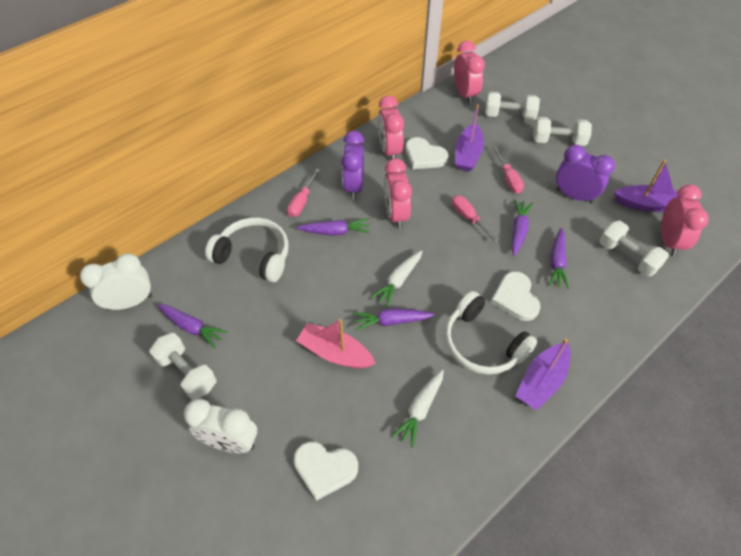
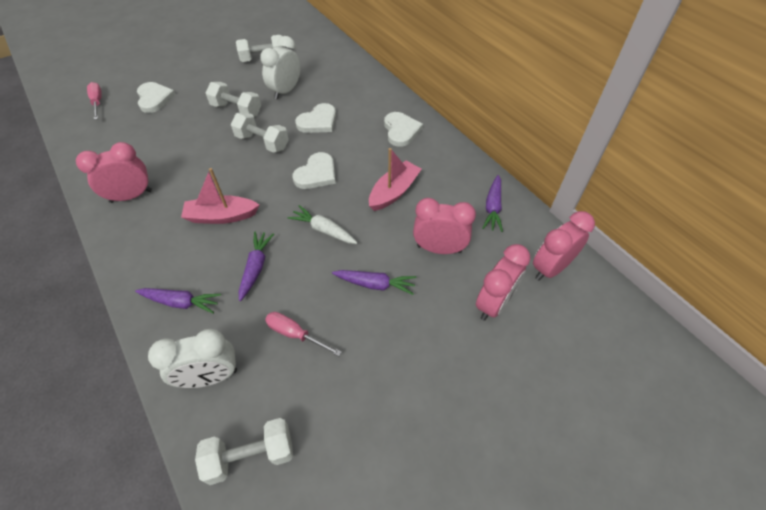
pink boat: 1 -> 2
pink screwdriver: 3 -> 2
purple boat: 3 -> 0
purple carrot: 5 -> 4
purple clock: 2 -> 0
white carrot: 2 -> 1
white headphones: 2 -> 0
white heart: 3 -> 4

